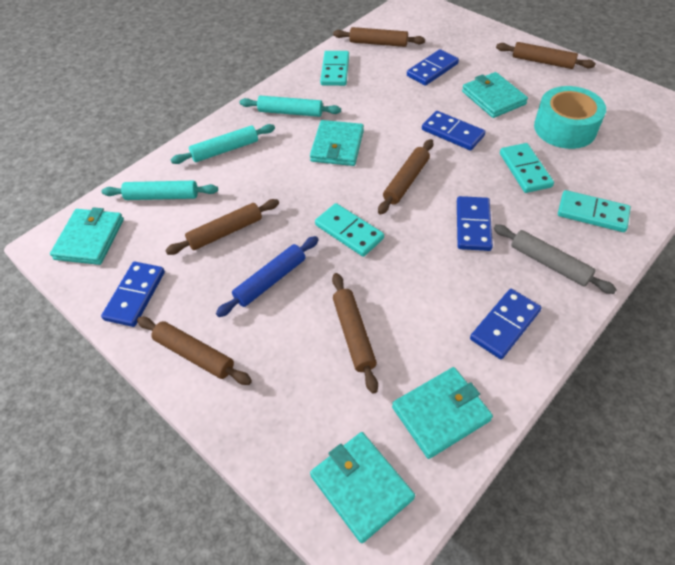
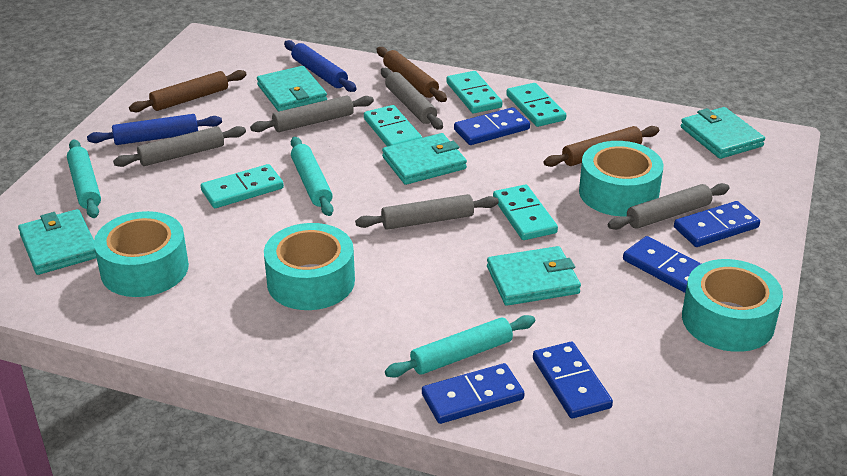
blue rolling pin: 1 -> 2
brown rolling pin: 6 -> 3
grey rolling pin: 1 -> 5
turquoise domino: 4 -> 5
turquoise tape: 1 -> 4

